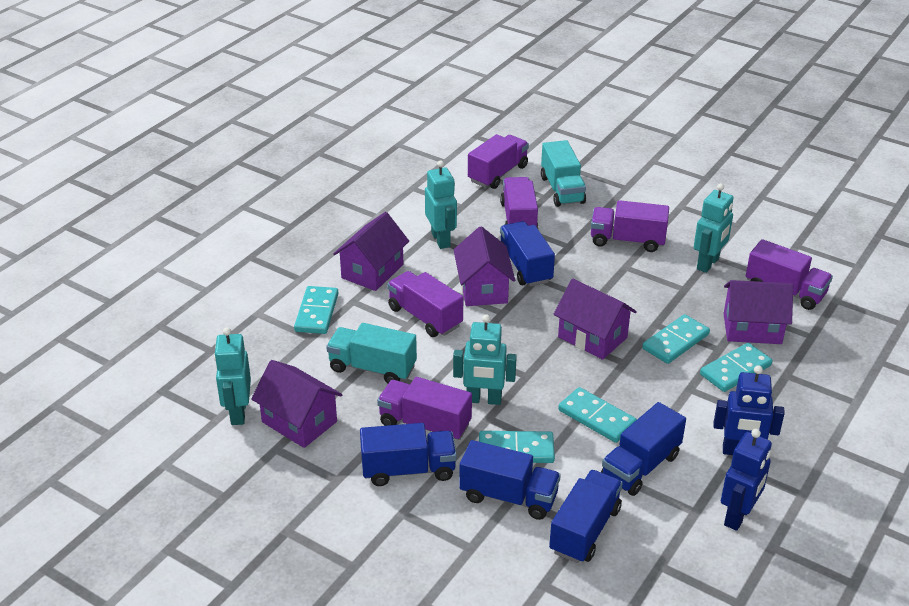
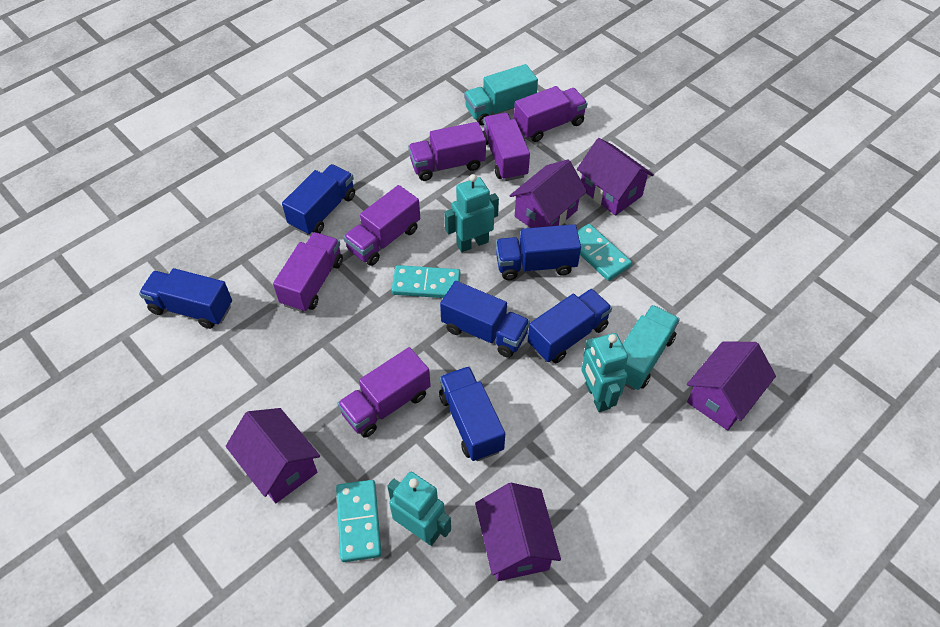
blue robot: 2 -> 0
blue truck: 5 -> 6
turquoise domino: 5 -> 3
turquoise robot: 4 -> 3

